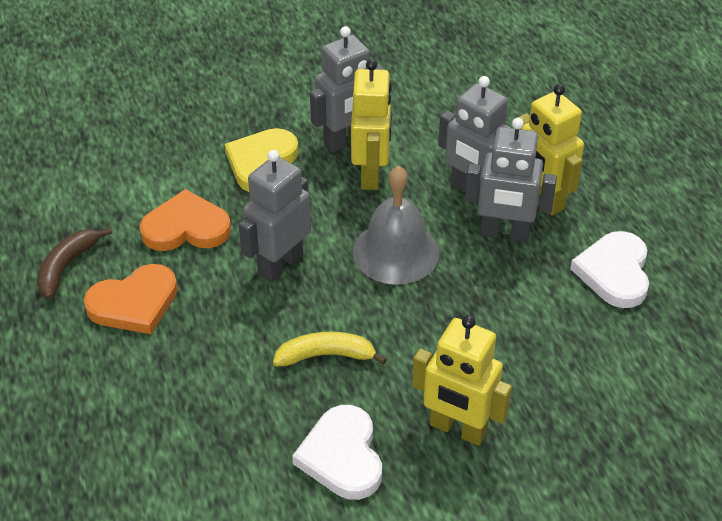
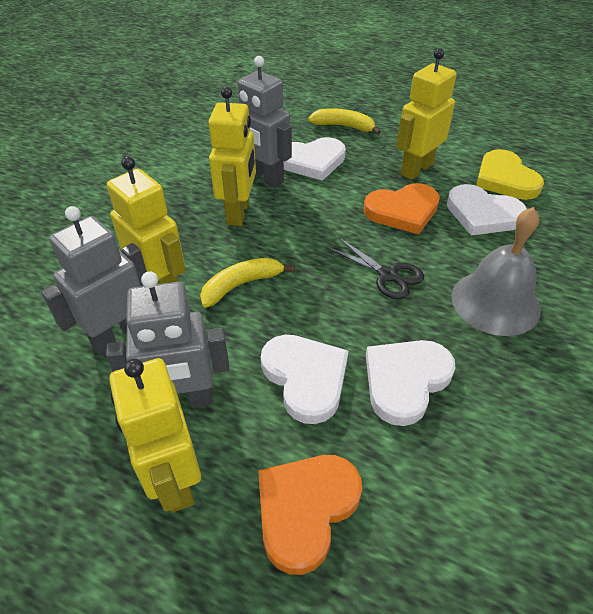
black scissors: 0 -> 1
brown banana: 1 -> 0
grey robot: 4 -> 3
white heart: 2 -> 4
yellow banana: 1 -> 2
yellow robot: 3 -> 4

